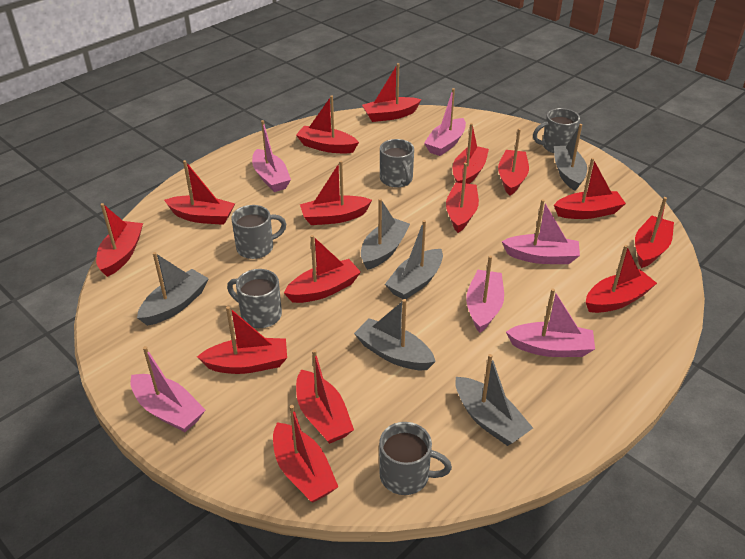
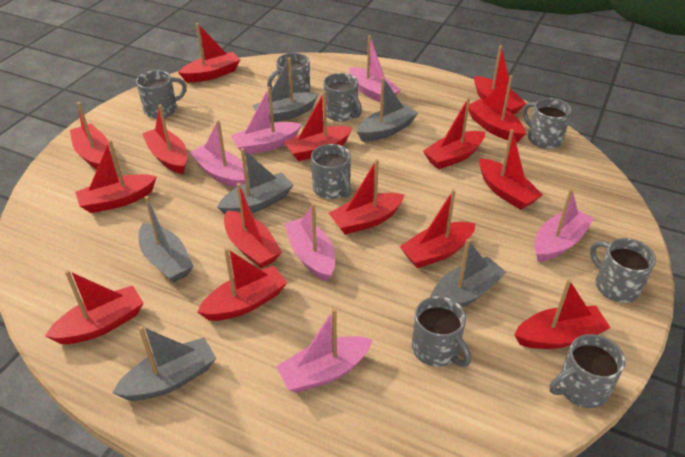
grey mug: 5 -> 8

